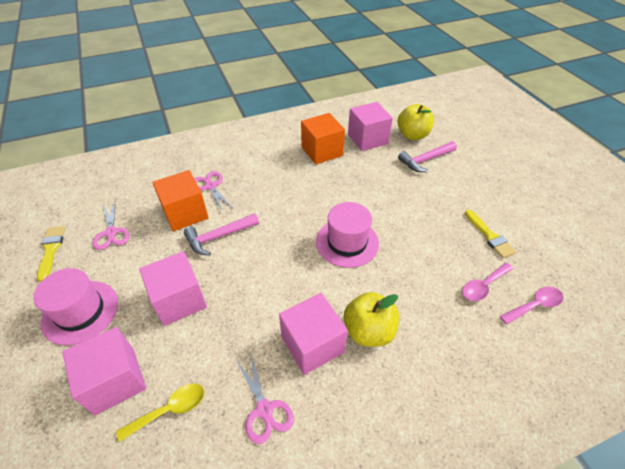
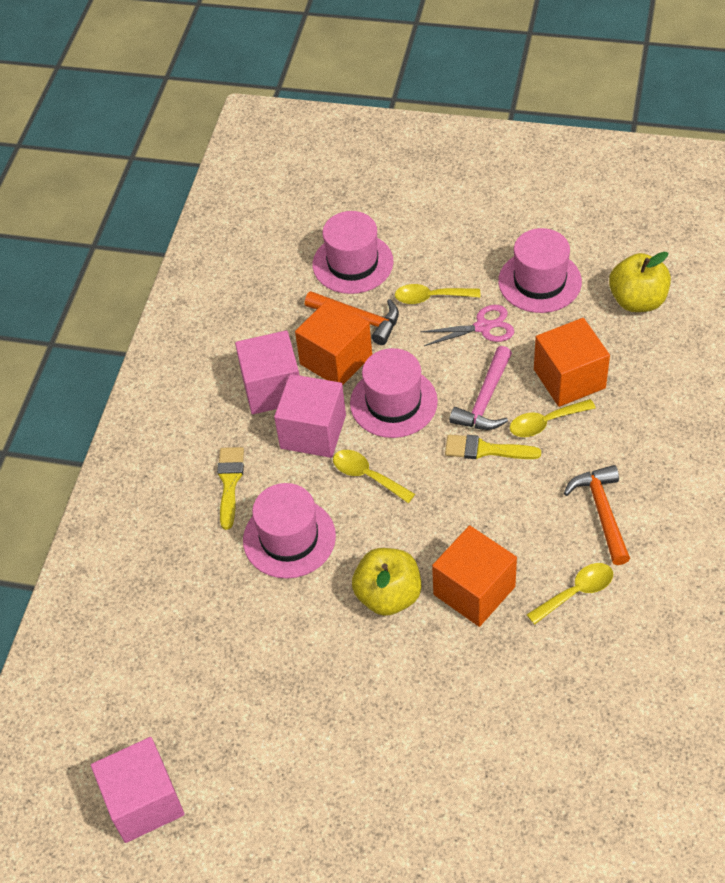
orange cube: 2 -> 3
orange hammer: 0 -> 2
pink cube: 4 -> 3
pink hammer: 2 -> 1
pink hat: 2 -> 4
pink scissors: 3 -> 1
pink spoon: 2 -> 0
yellow spoon: 1 -> 4

